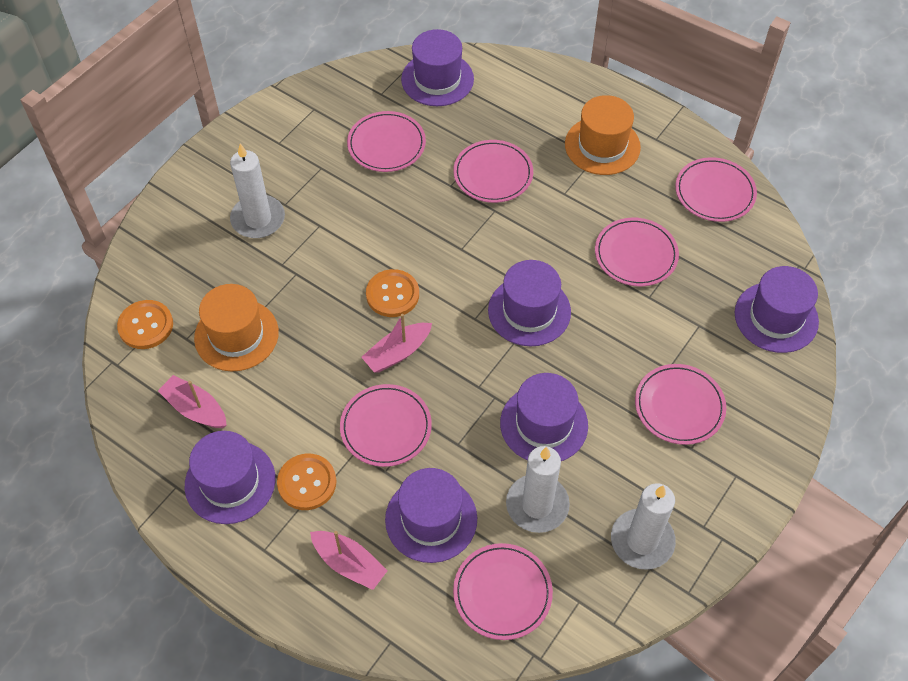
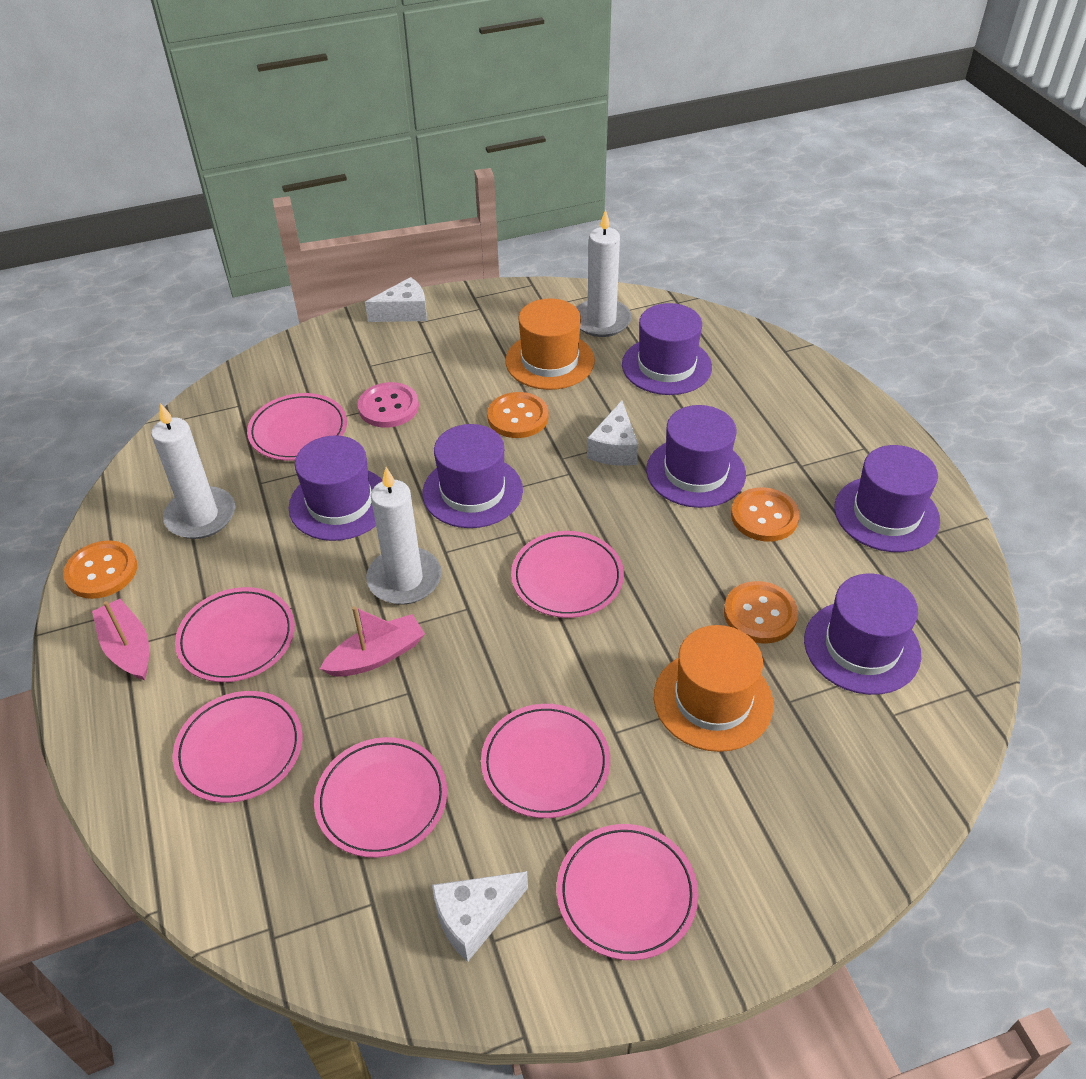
orange button: 3 -> 4
pink boat: 3 -> 2
pink button: 0 -> 1
white cheese: 0 -> 3

